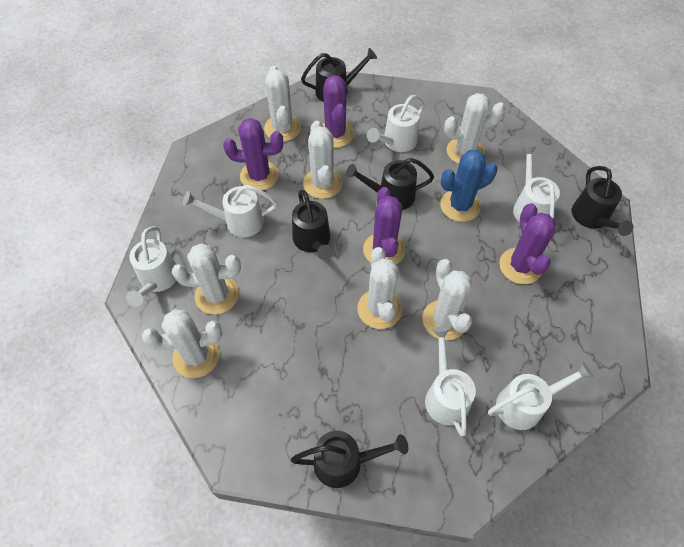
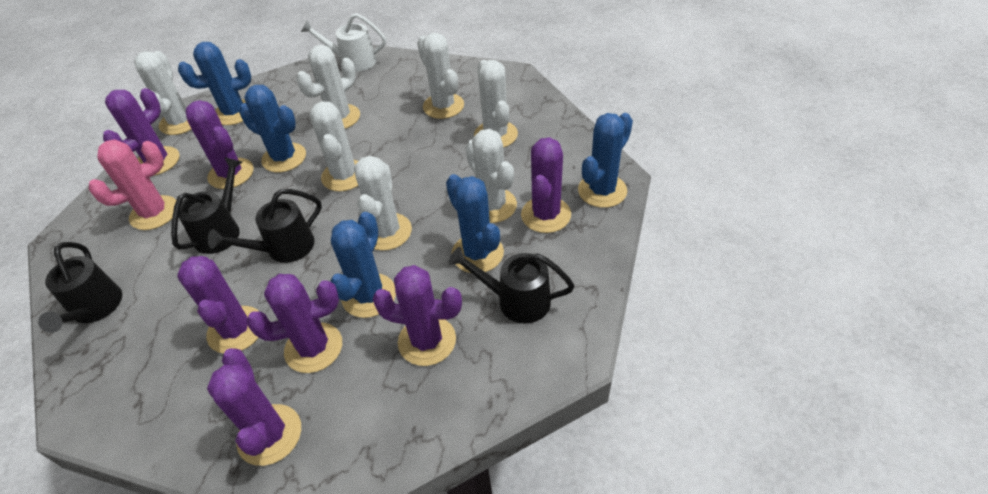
black watering can: 5 -> 4
blue cactus: 1 -> 5
pink cactus: 0 -> 1
purple cactus: 4 -> 7
white watering can: 6 -> 1

